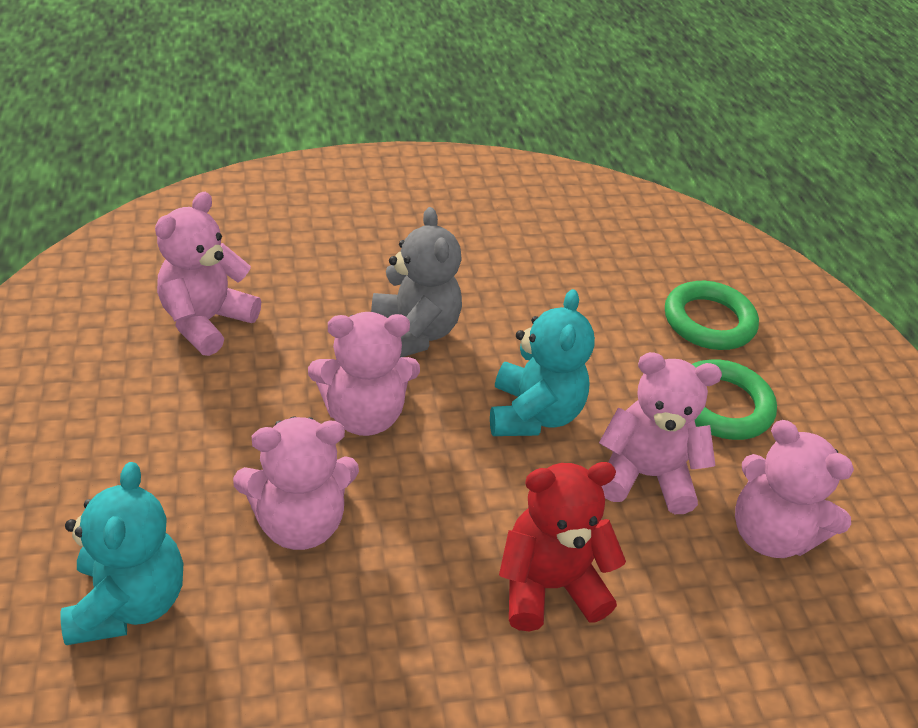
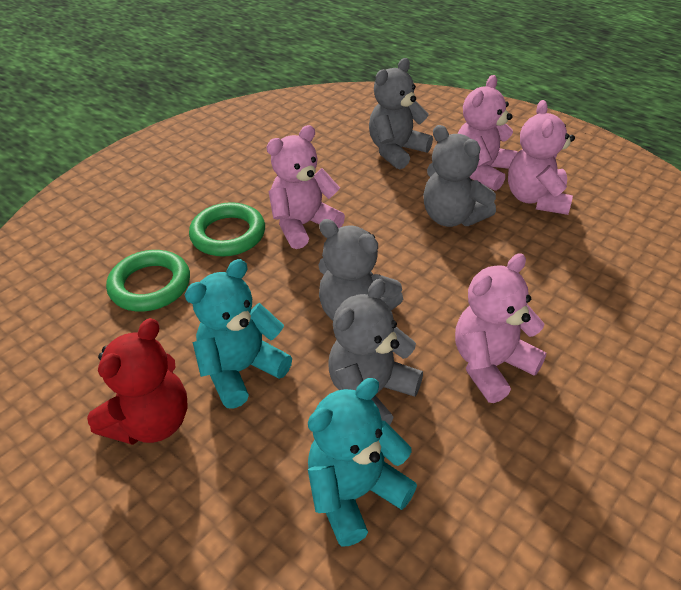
grey teddy bear: 1 -> 4
pink teddy bear: 5 -> 4

